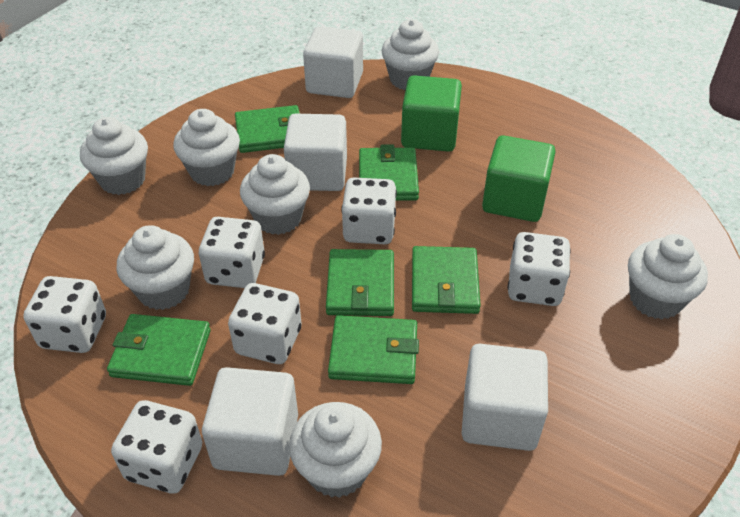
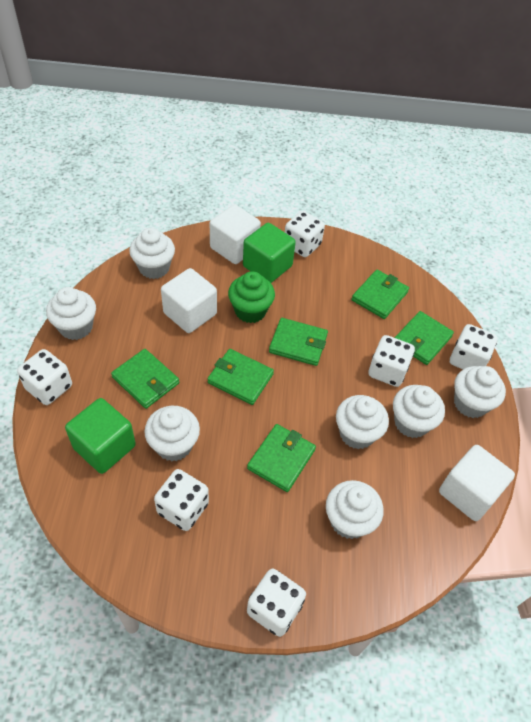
green cupcake: 0 -> 1
white cube: 4 -> 3

